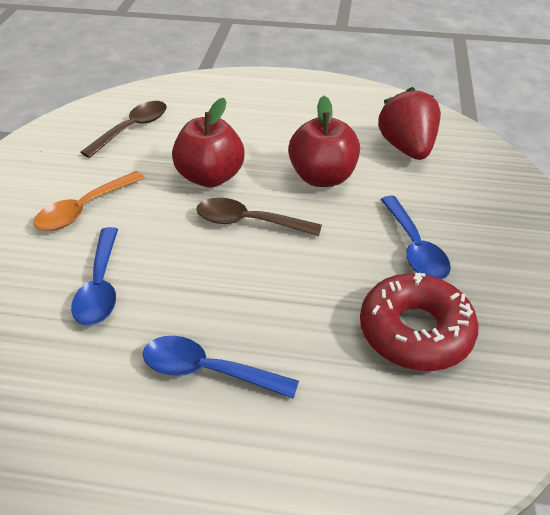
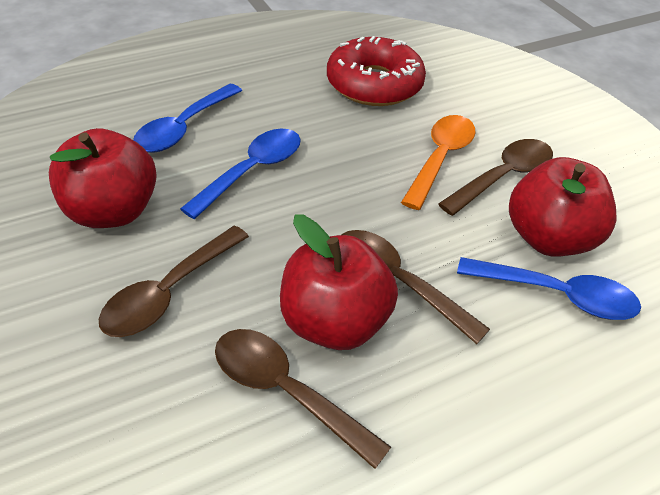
brown spoon: 2 -> 4
red apple: 2 -> 3
red strawberry: 1 -> 0

